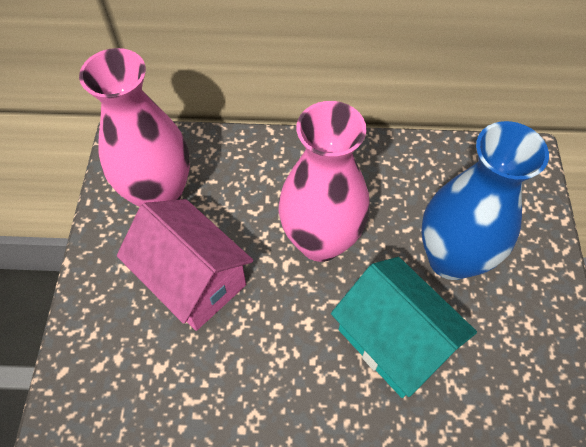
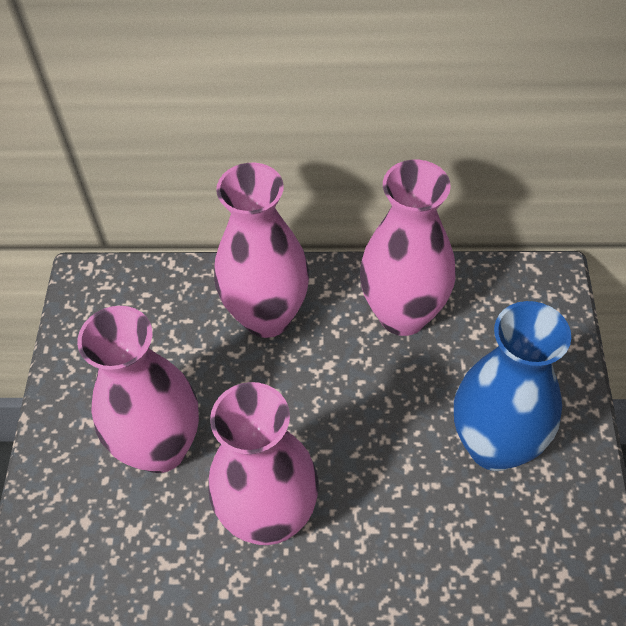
pink house: 1 -> 0
pink vase: 2 -> 4
turquoise house: 1 -> 0

